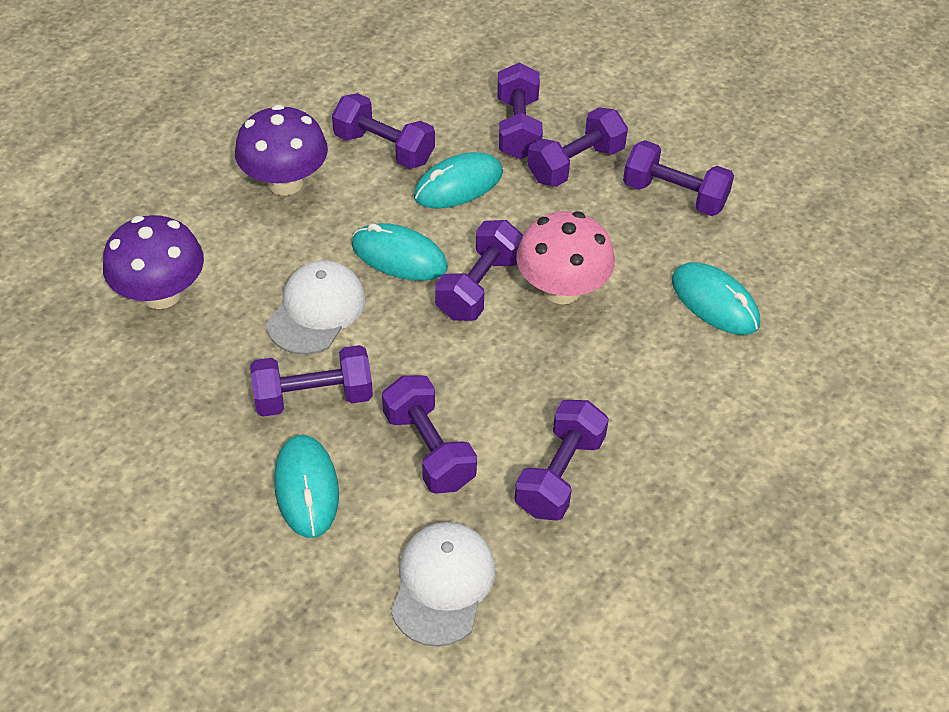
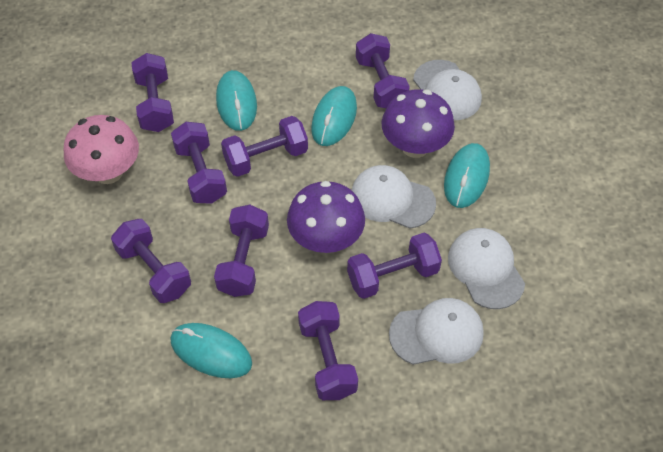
white cap: 2 -> 4

